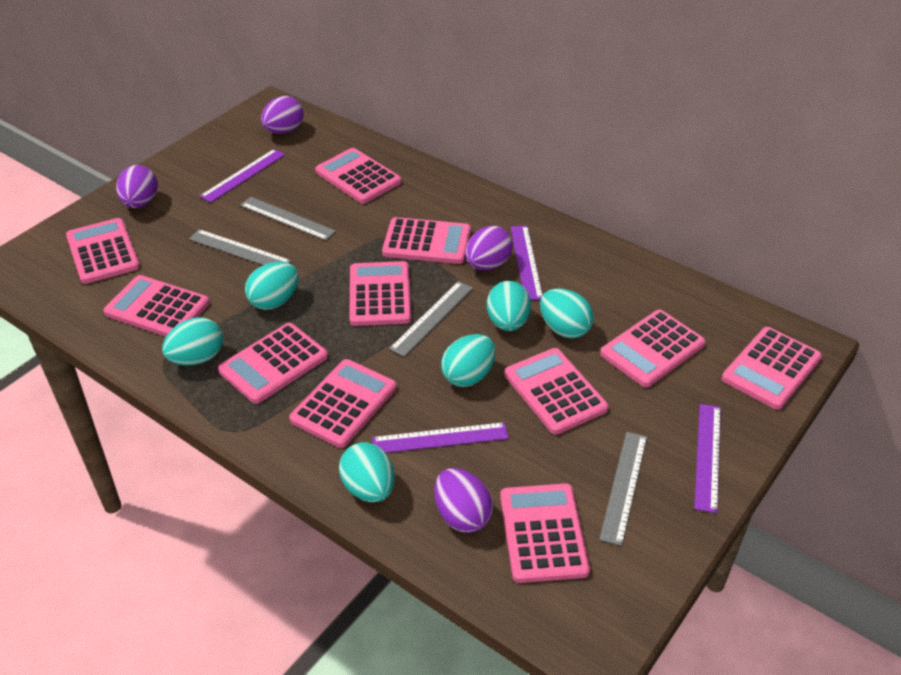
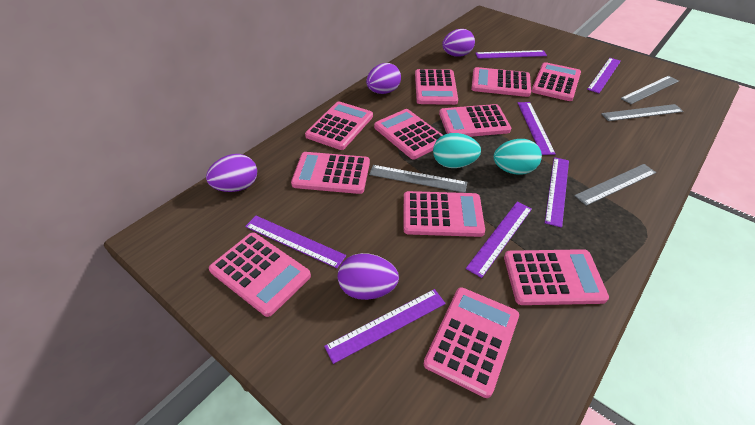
purple ruler: 4 -> 7
turquoise egg: 6 -> 2

